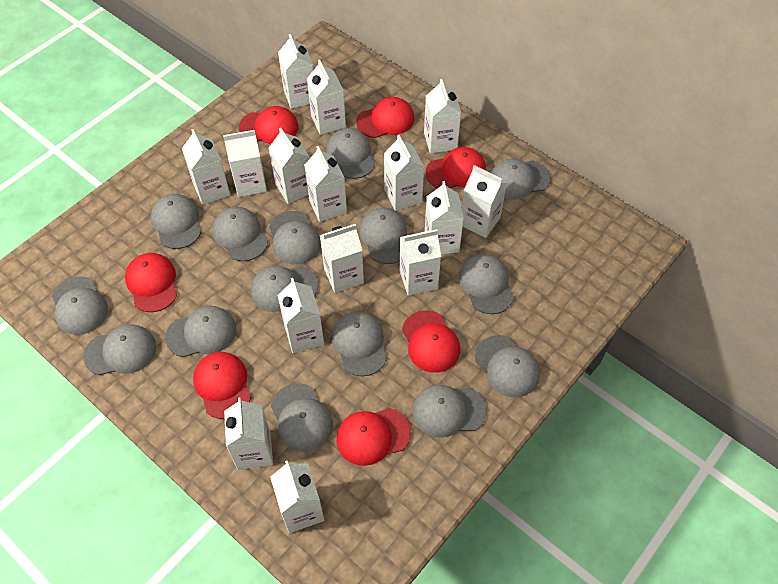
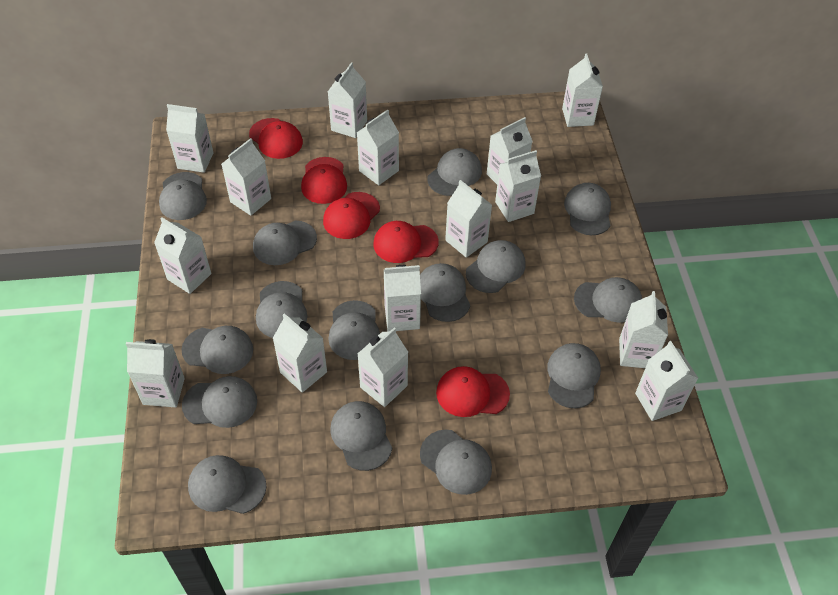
red cap: 7 -> 5

